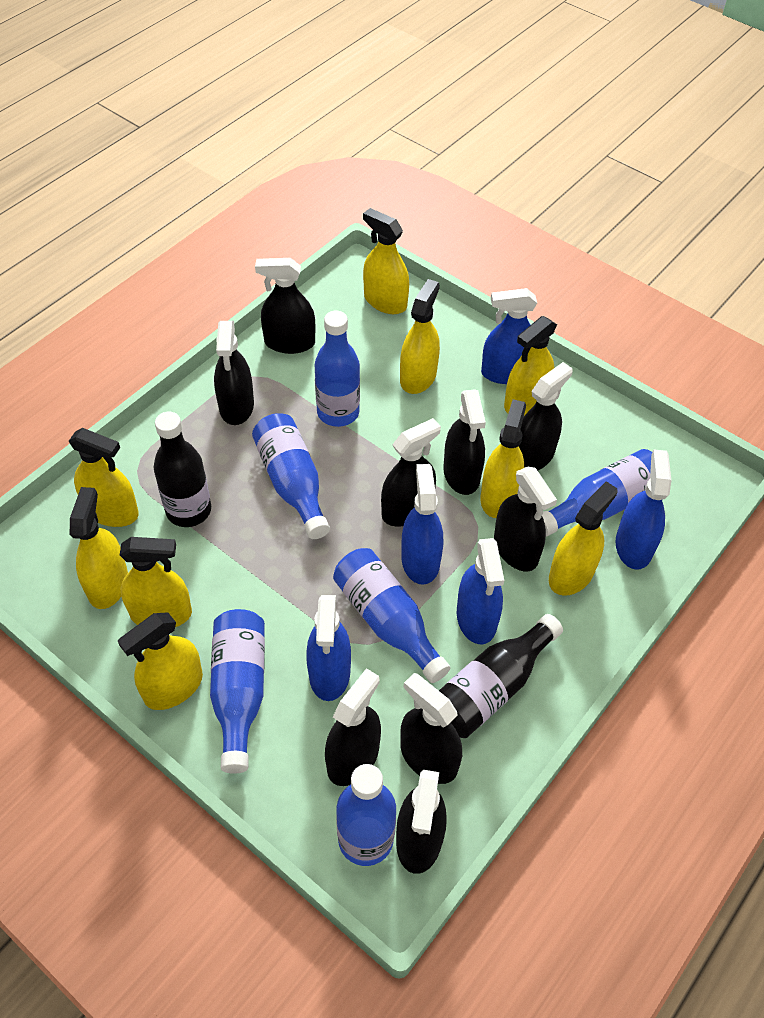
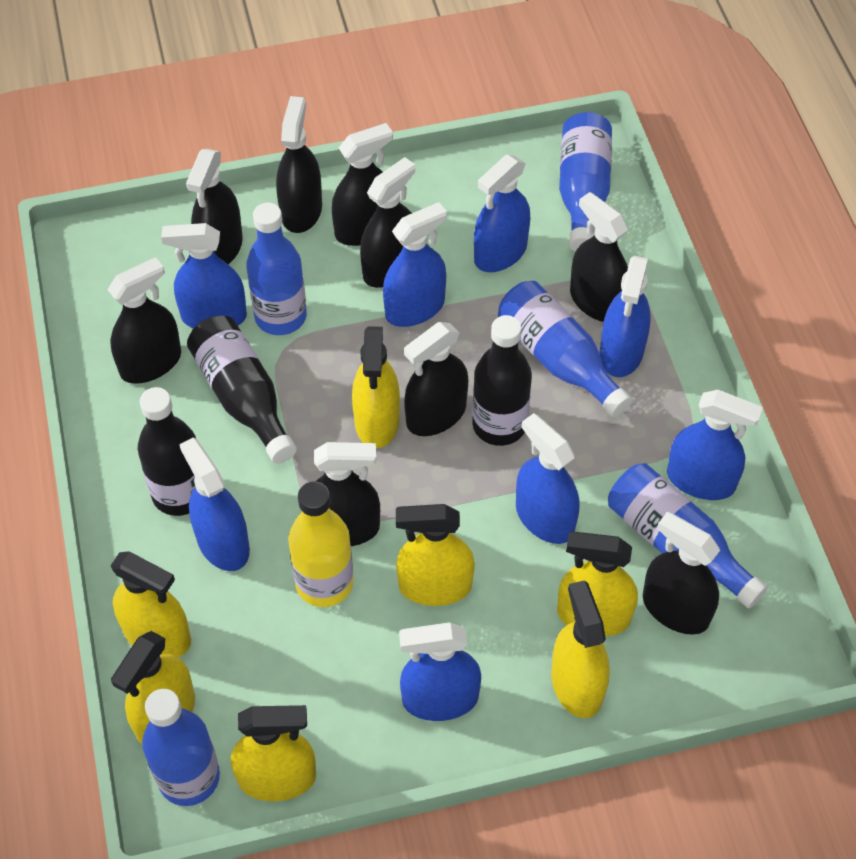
black bottle: 2 -> 3
blue bottle: 6 -> 5
blue spray bottle: 5 -> 8
yellow bottle: 0 -> 1
yellow spray bottle: 9 -> 7

